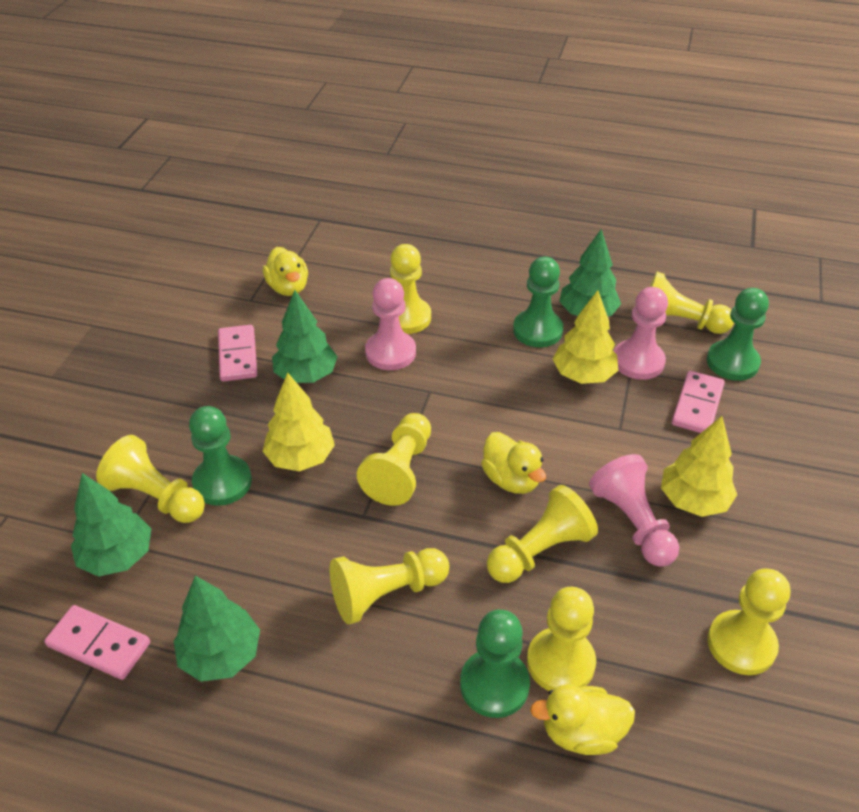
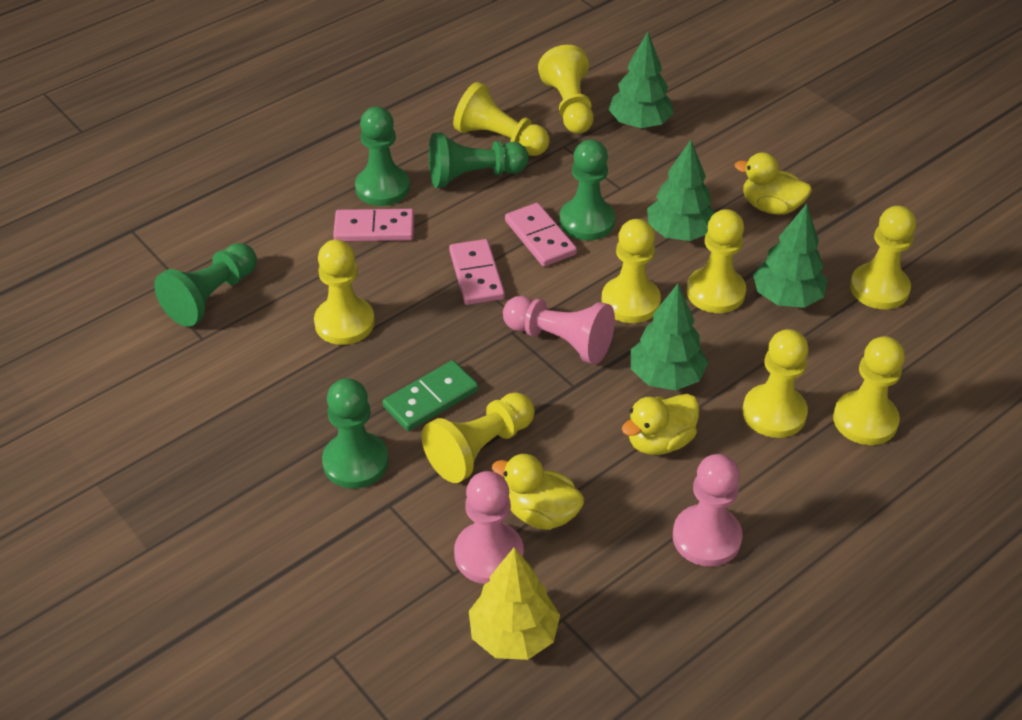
green domino: 0 -> 1
green pawn: 4 -> 5
yellow pawn: 8 -> 9
yellow tree: 3 -> 1

